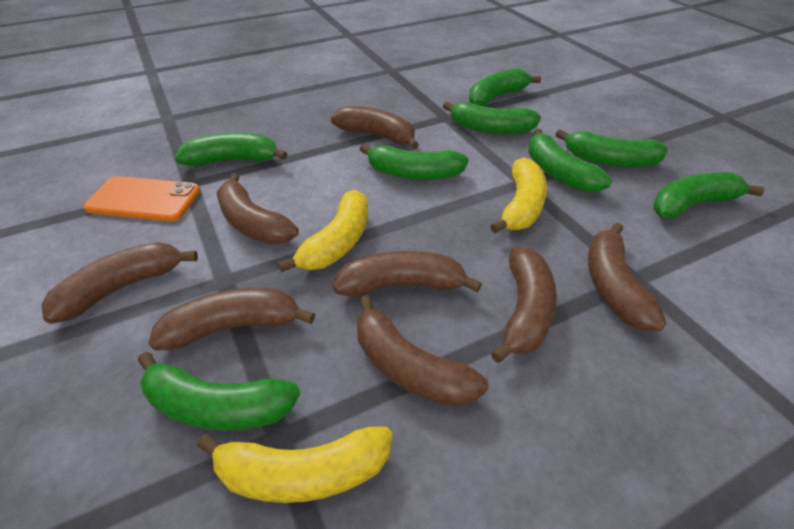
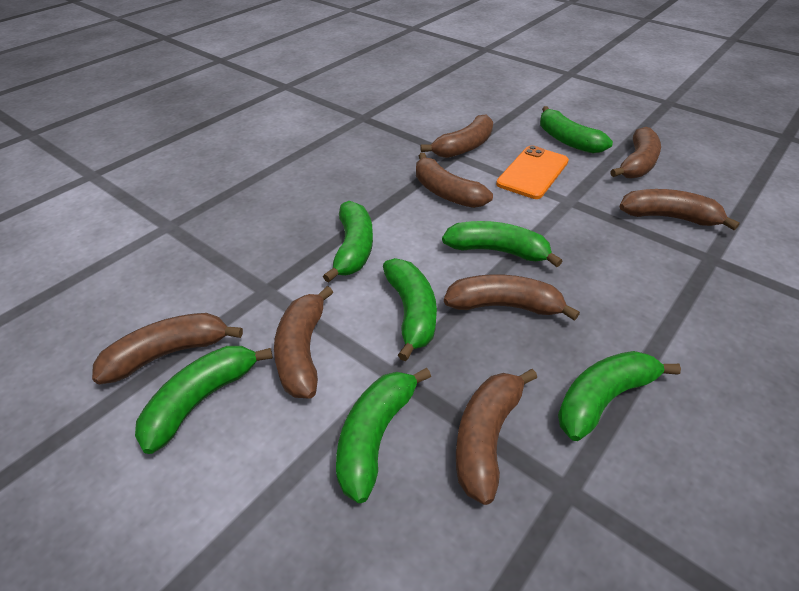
green banana: 8 -> 7
yellow banana: 3 -> 0

